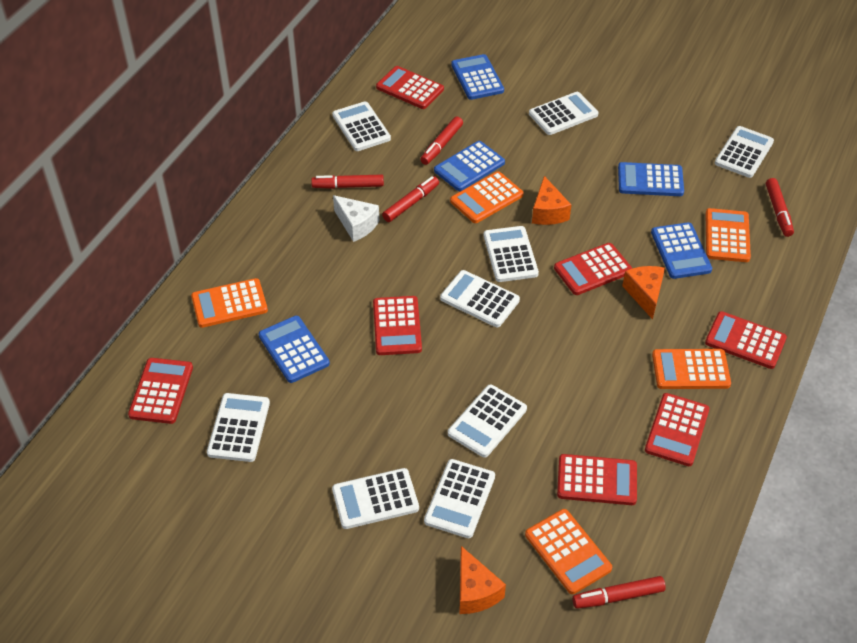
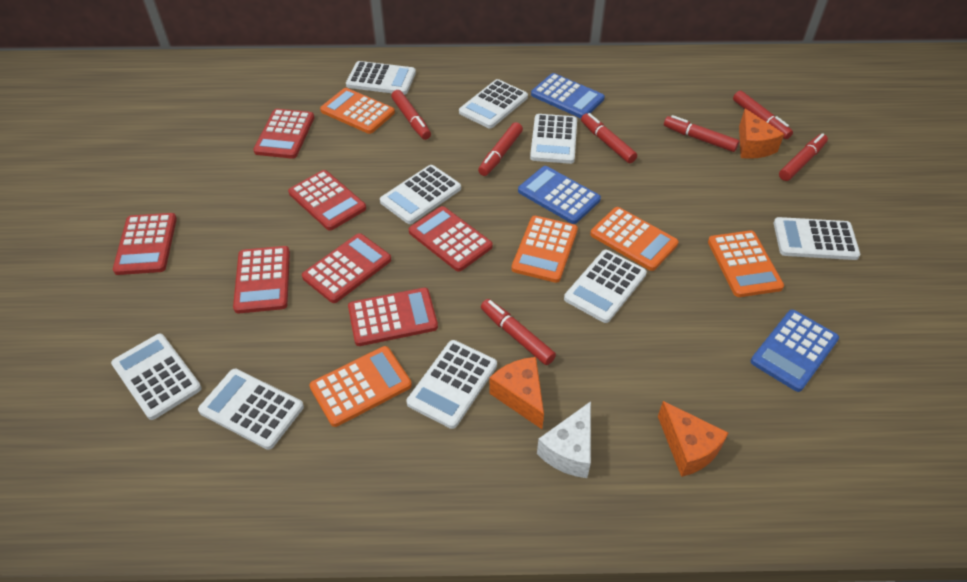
blue calculator: 5 -> 3
red marker: 5 -> 7

